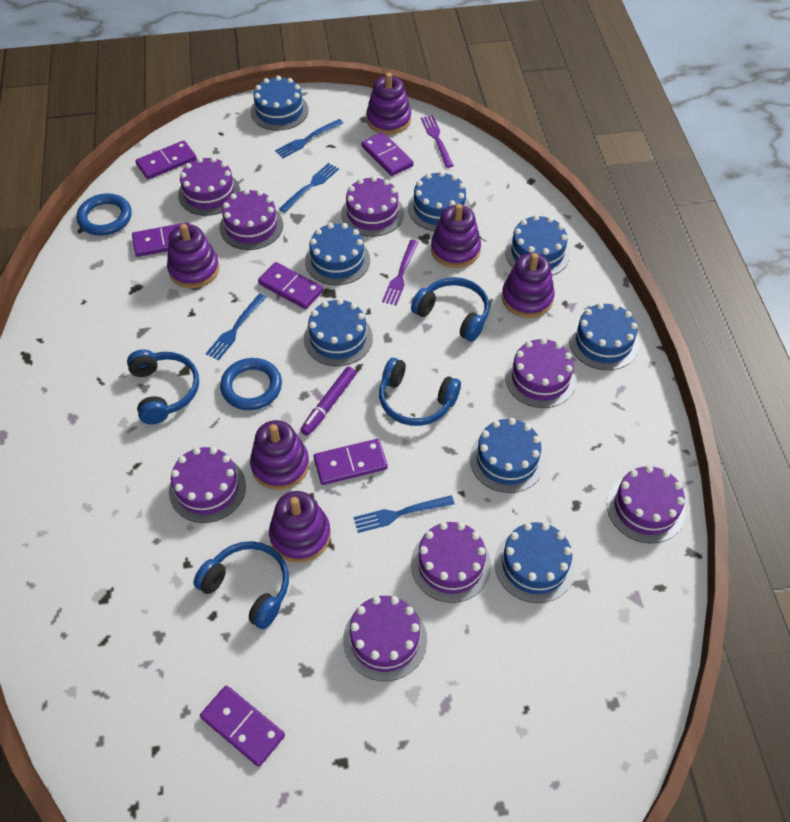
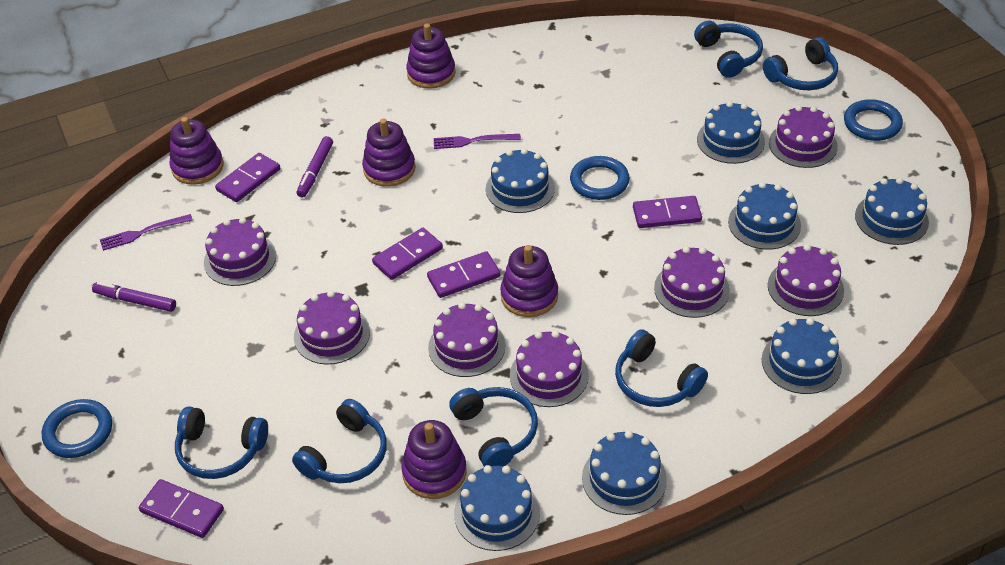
blue cake: 8 -> 7
blue fork: 4 -> 0
blue headphones: 4 -> 6
blue ring: 2 -> 3
purple cake: 8 -> 7
purple domino: 6 -> 5
purple marker: 1 -> 2
purple stacking toy: 6 -> 5

